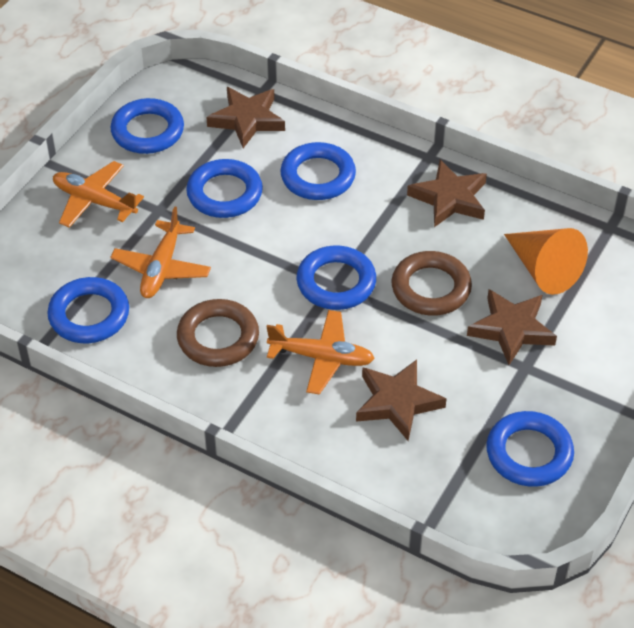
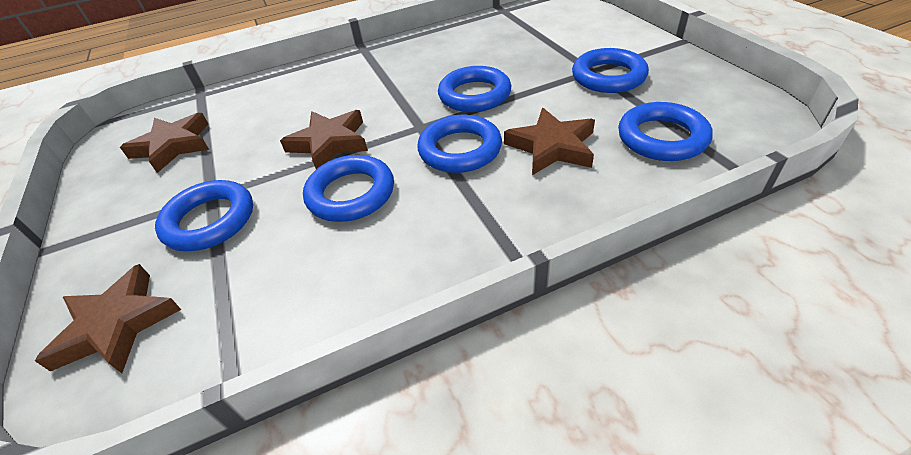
brown ring: 2 -> 0
orange cone: 1 -> 0
orange plane: 3 -> 0

